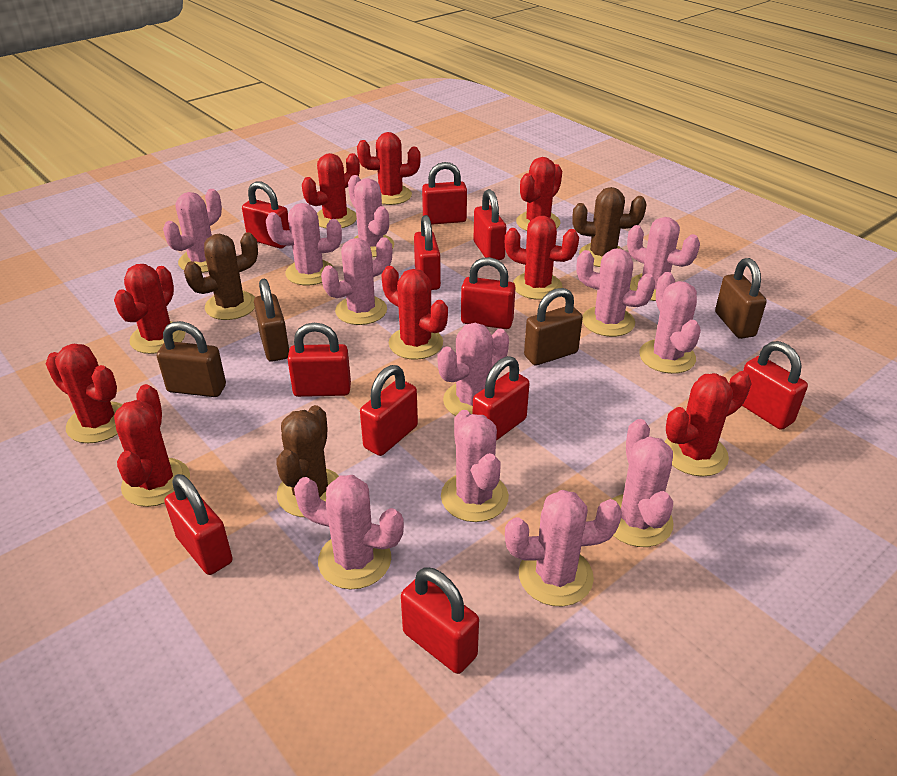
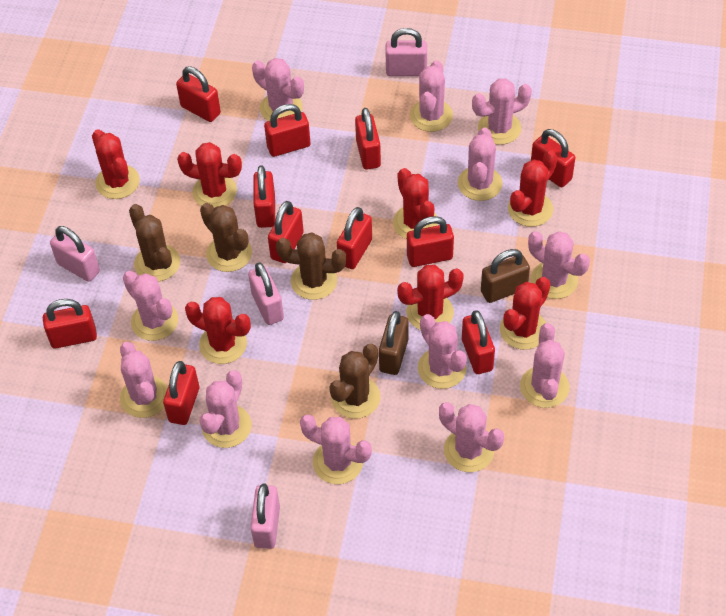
brown cactus: 3 -> 4
brown padlock: 4 -> 2
pink padlock: 0 -> 4
red cactus: 9 -> 7

